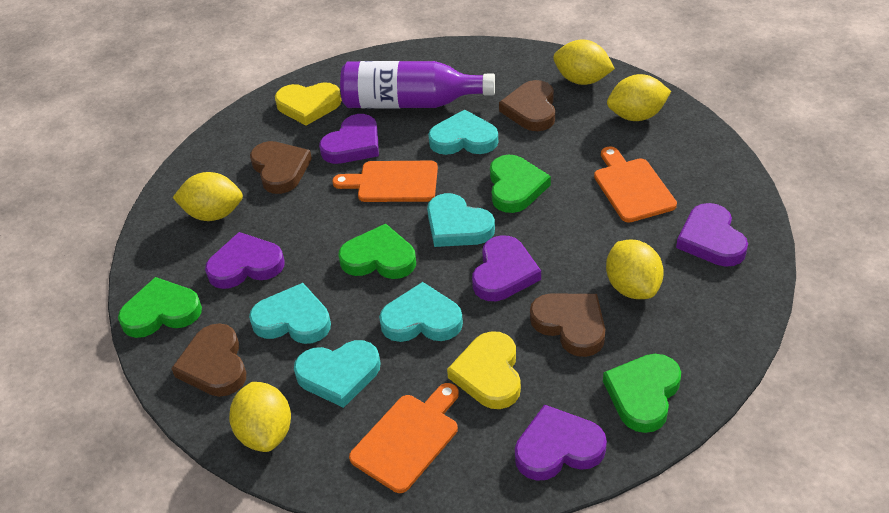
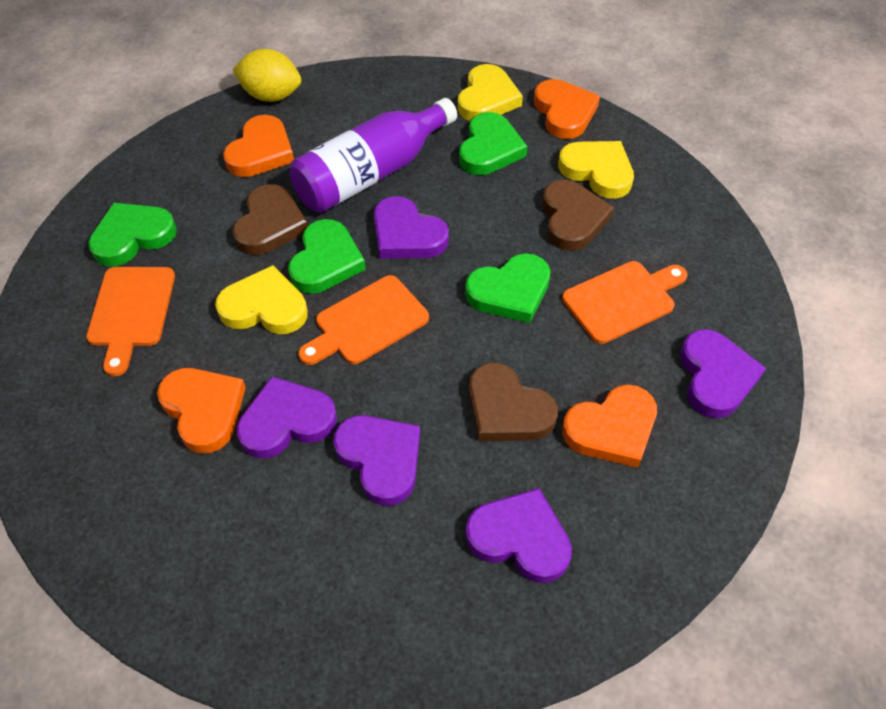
brown heart: 4 -> 3
orange heart: 0 -> 4
turquoise heart: 5 -> 0
yellow heart: 2 -> 3
yellow lemon: 5 -> 1

